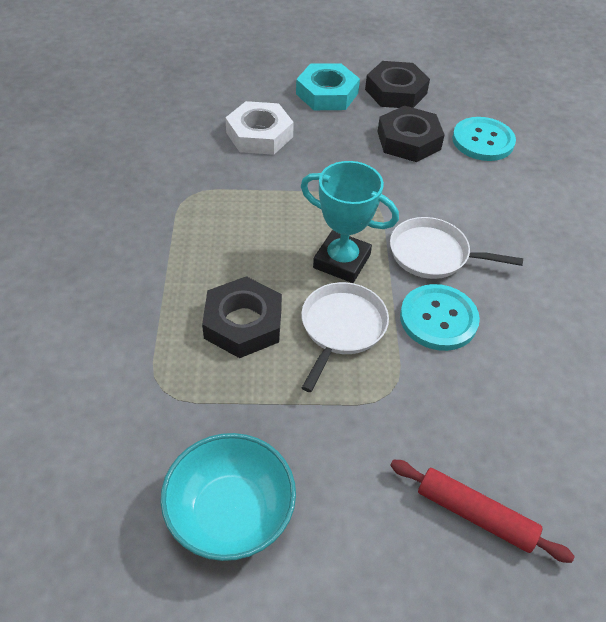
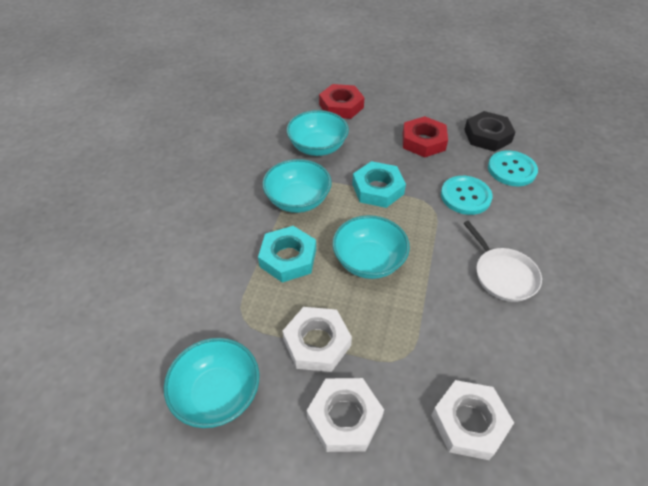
black nut: 3 -> 1
red nut: 0 -> 2
red rolling pin: 1 -> 0
turquoise bowl: 1 -> 4
turquoise nut: 1 -> 2
turquoise trophy: 1 -> 0
white nut: 1 -> 3
white pan: 2 -> 1

